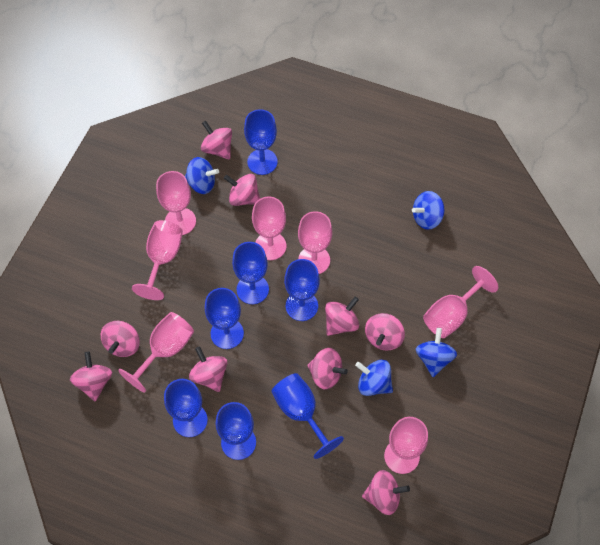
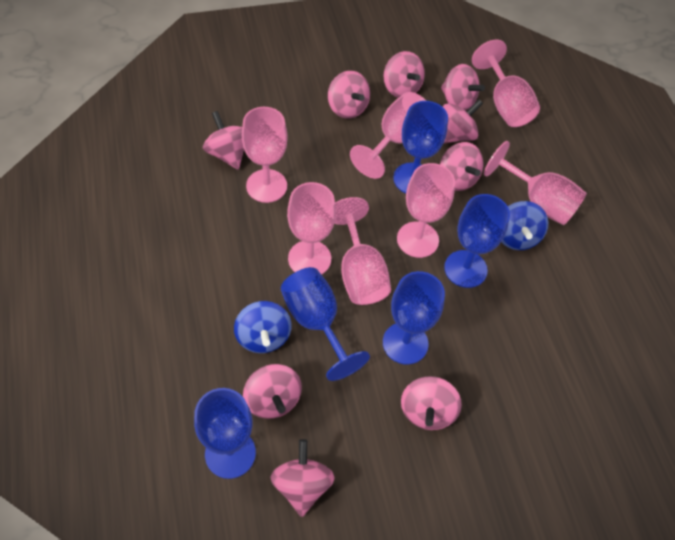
blue goblet: 7 -> 5
blue spinning top: 4 -> 2

